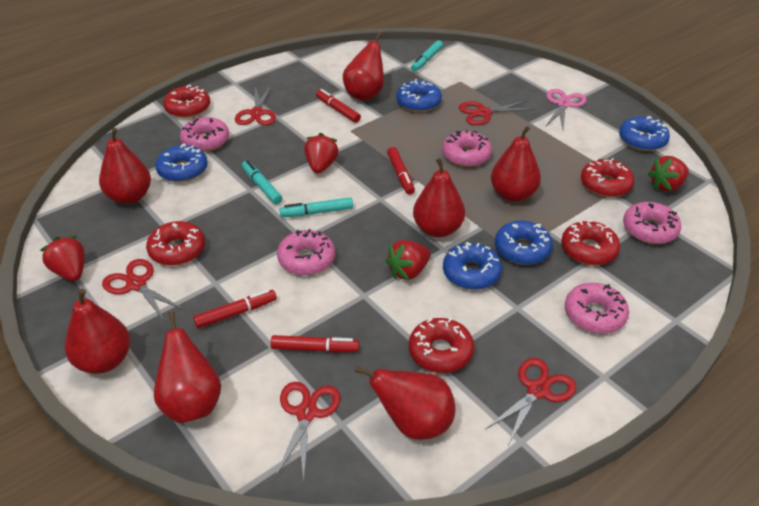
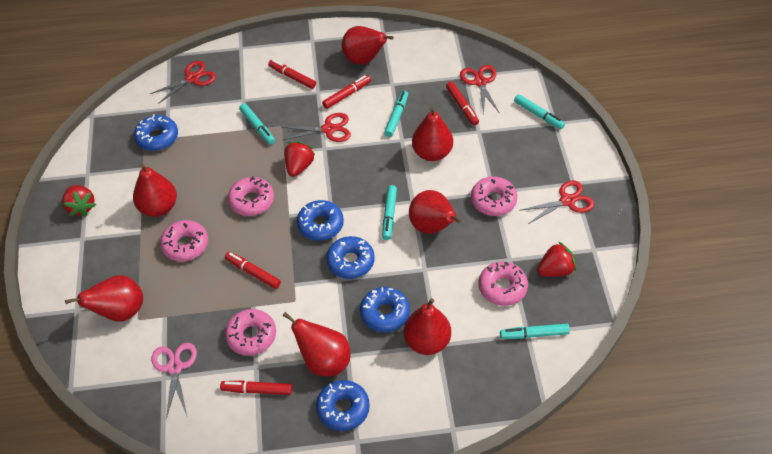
red donut: 5 -> 0
red marker: 4 -> 5
red scissors: 5 -> 4
red strawberry: 4 -> 3
turquoise marker: 3 -> 5

